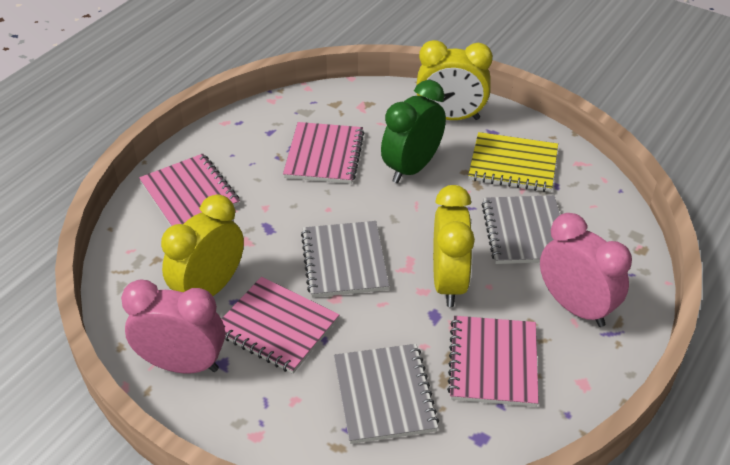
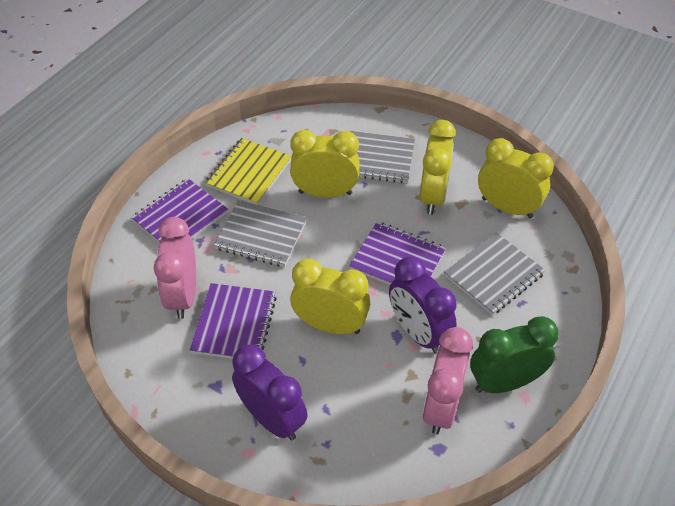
pink notebook: 4 -> 0
purple clock: 0 -> 2
purple notebook: 0 -> 3
yellow clock: 3 -> 4

